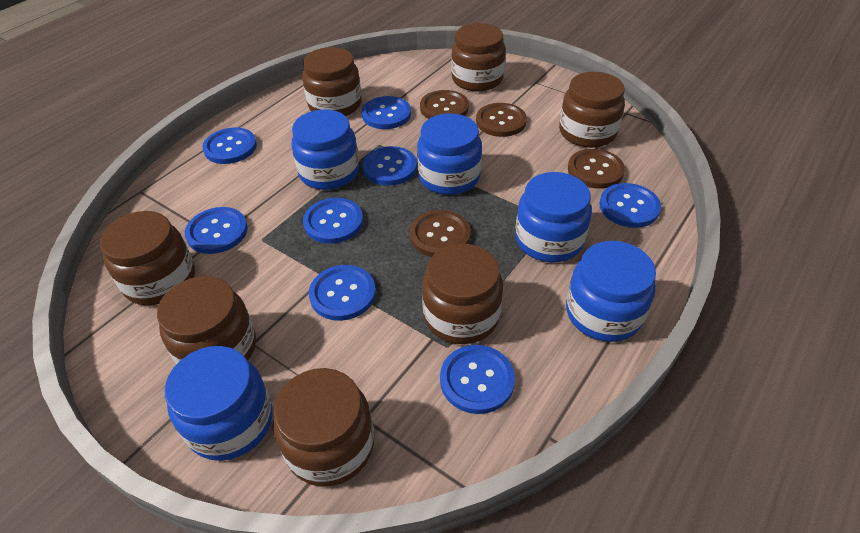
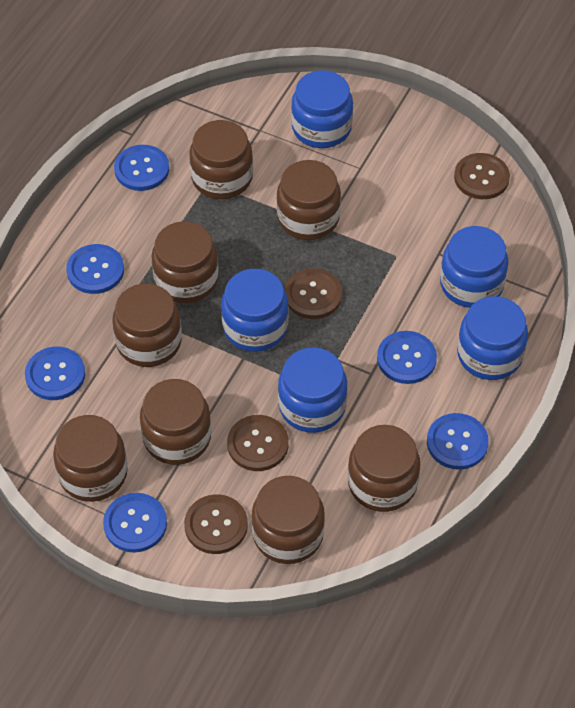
blue button: 8 -> 6
brown jar: 7 -> 8

